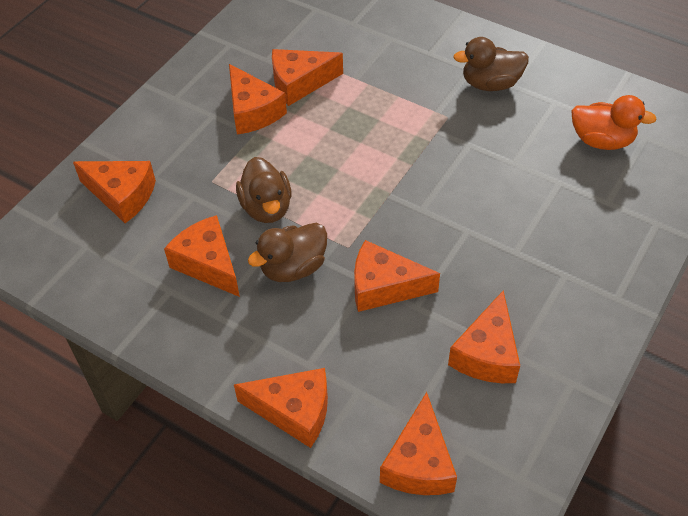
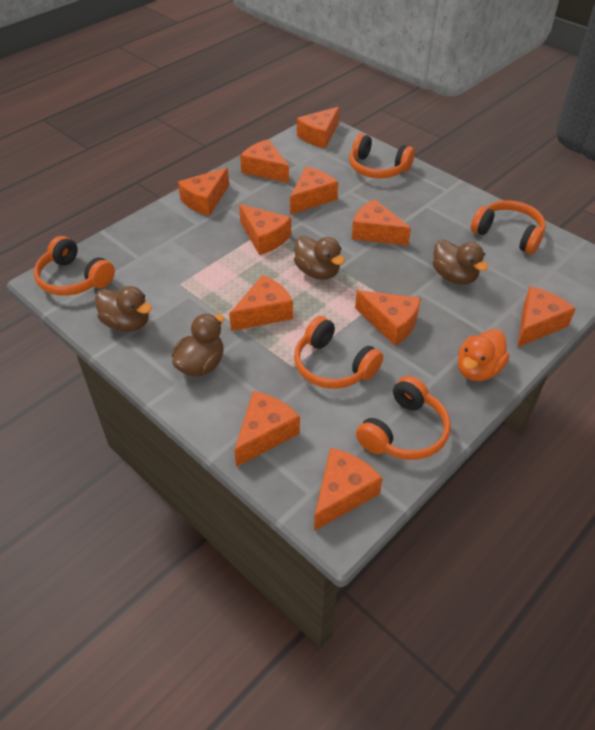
brown duck: 3 -> 4
orange cheese: 8 -> 11
orange headphones: 0 -> 5

